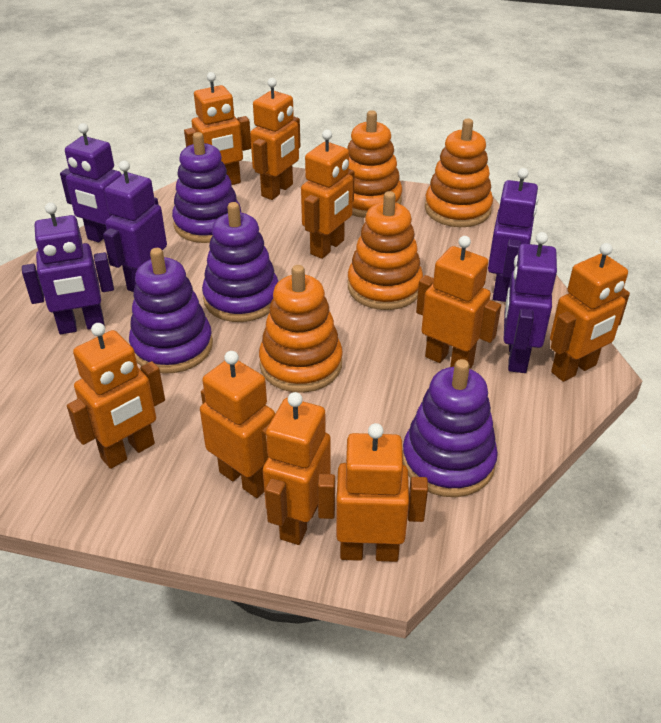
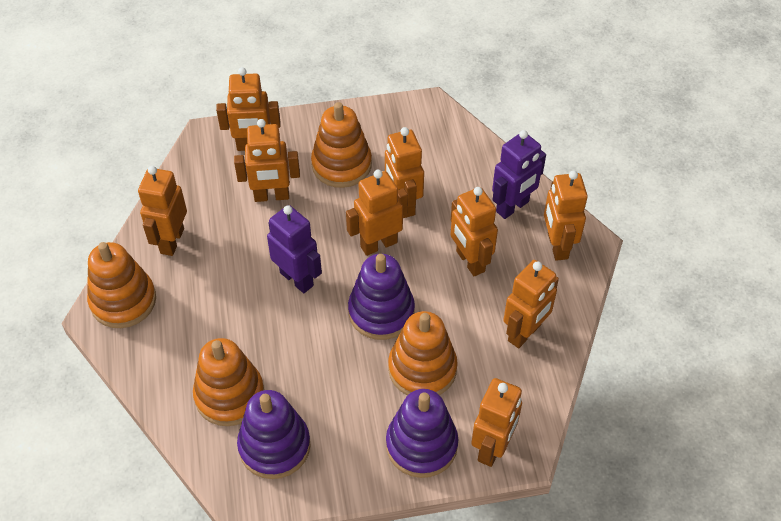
purple robot: 5 -> 2
purple stacking toy: 4 -> 3

